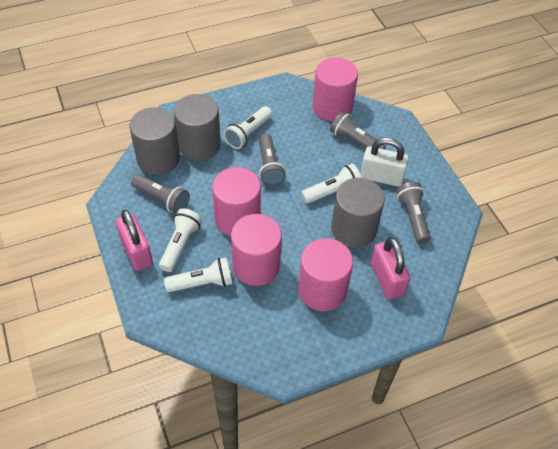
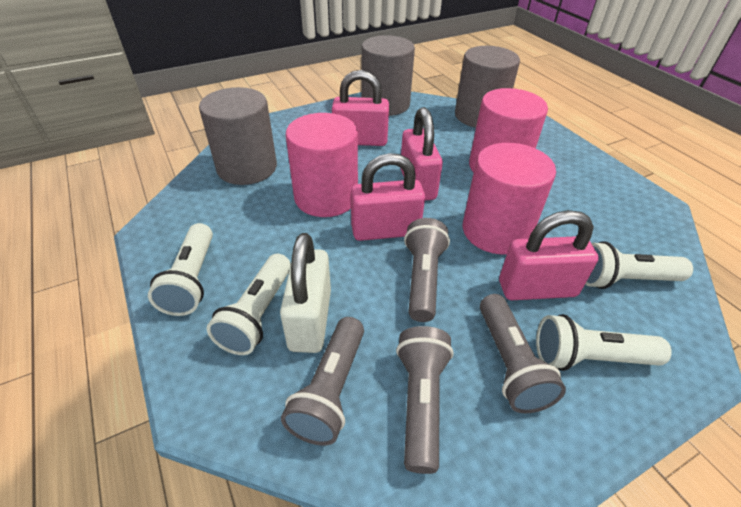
pink cylinder: 4 -> 3
pink padlock: 2 -> 4

